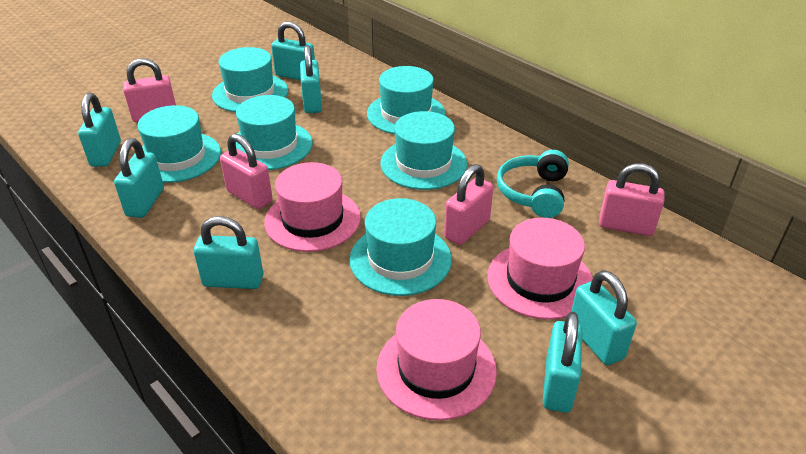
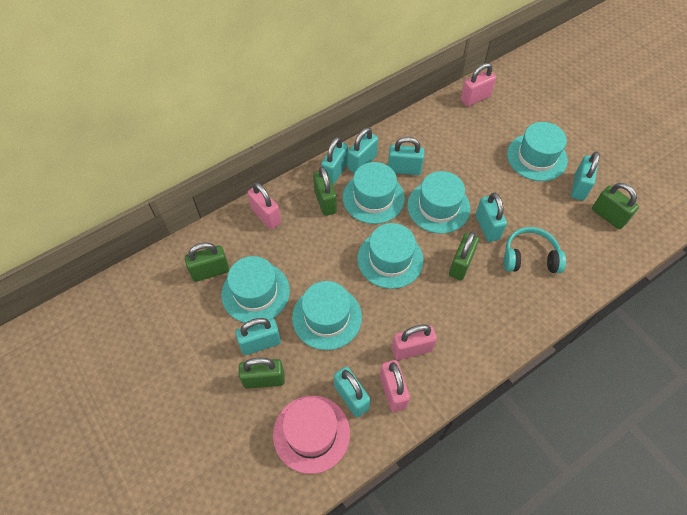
green padlock: 0 -> 5
pink hat: 3 -> 1

